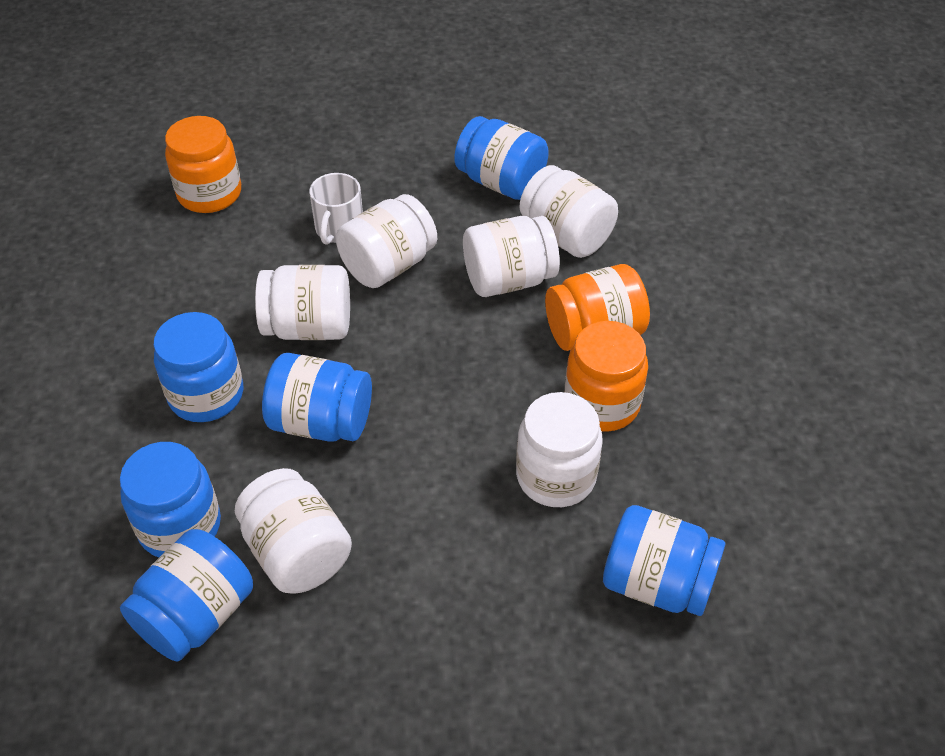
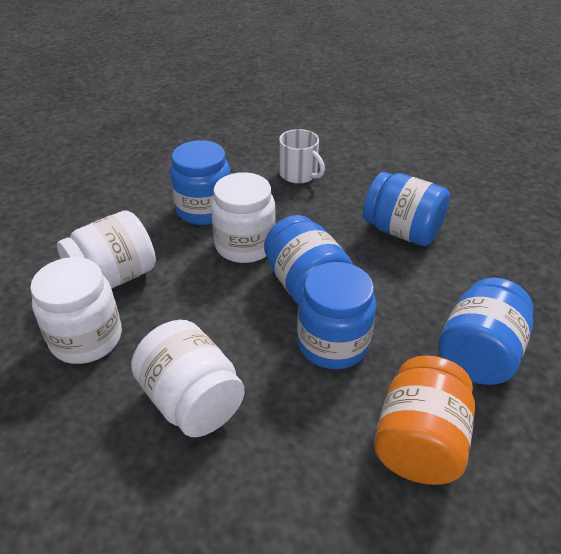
blue jar: 6 -> 5
orange jar: 3 -> 1
white jar: 6 -> 4

